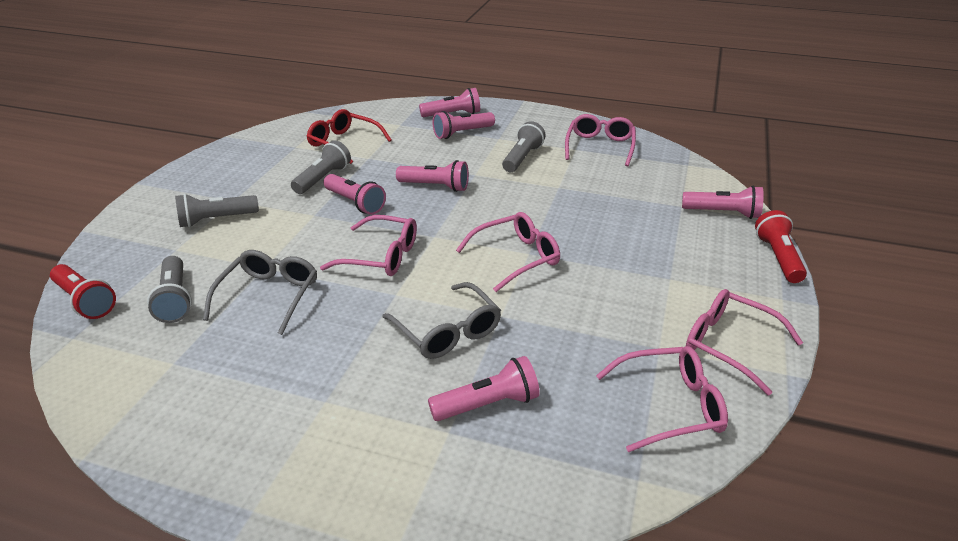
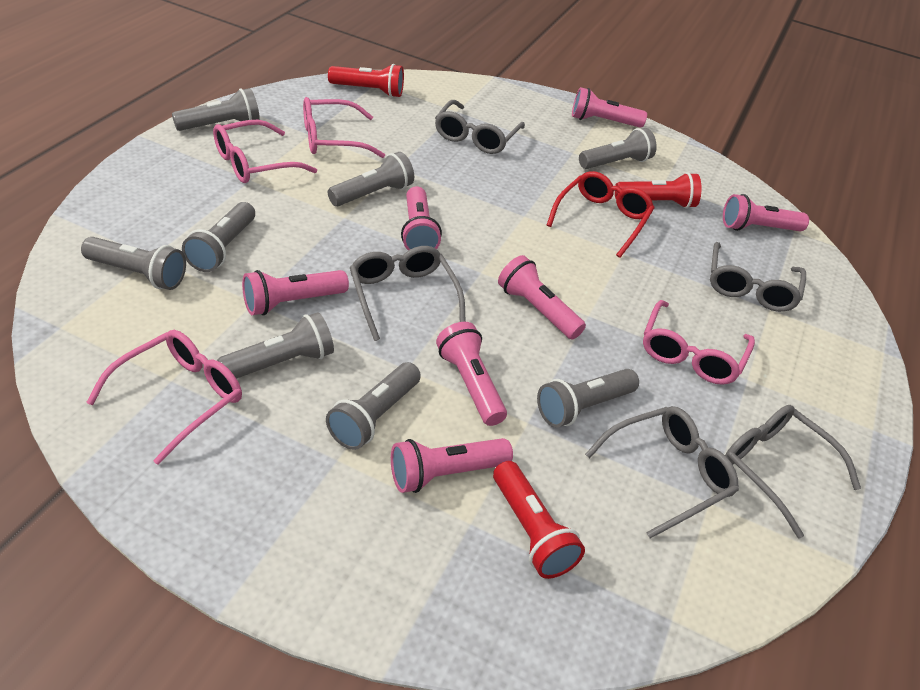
grey flashlight: 4 -> 8
grey glasses: 2 -> 5
pink flashlight: 6 -> 7
pink glasses: 5 -> 4
red flashlight: 2 -> 3

